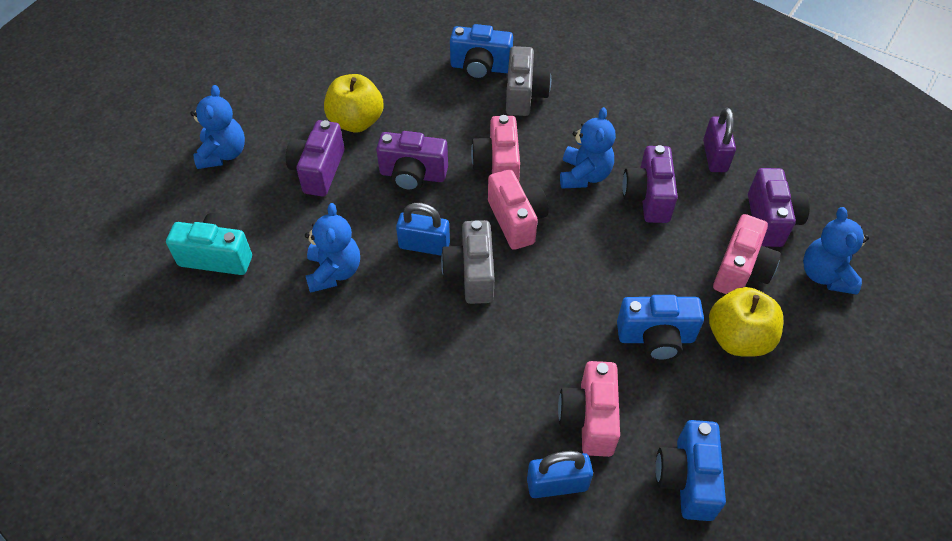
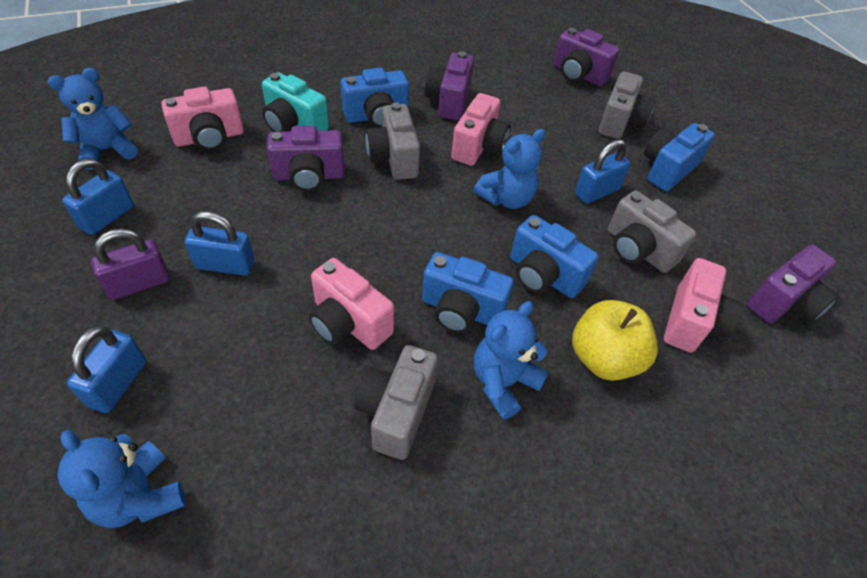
blue camera: 3 -> 4
blue padlock: 2 -> 4
grey camera: 2 -> 4
yellow apple: 2 -> 1

